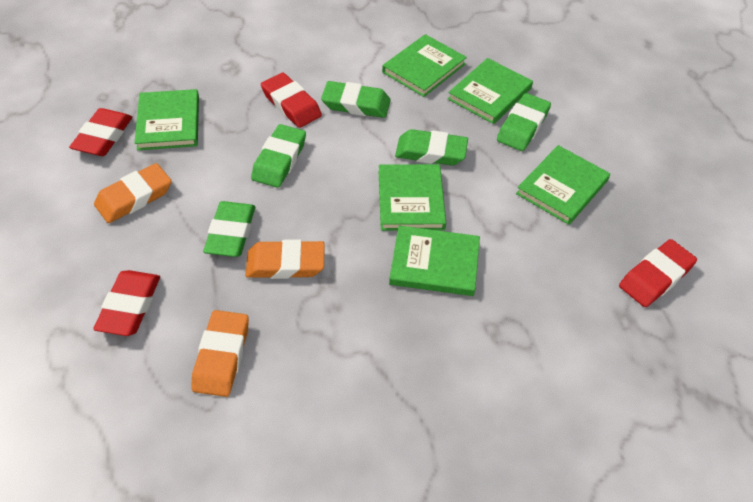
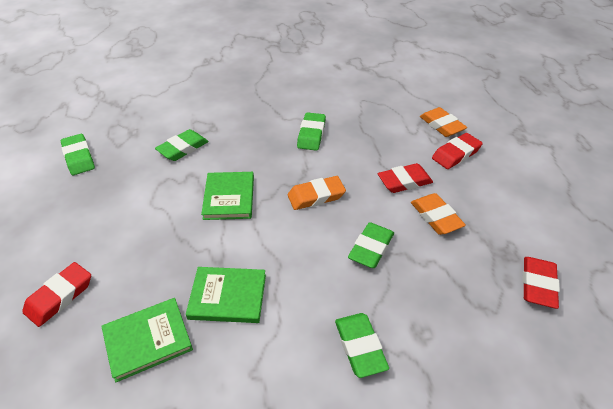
green book: 6 -> 3

